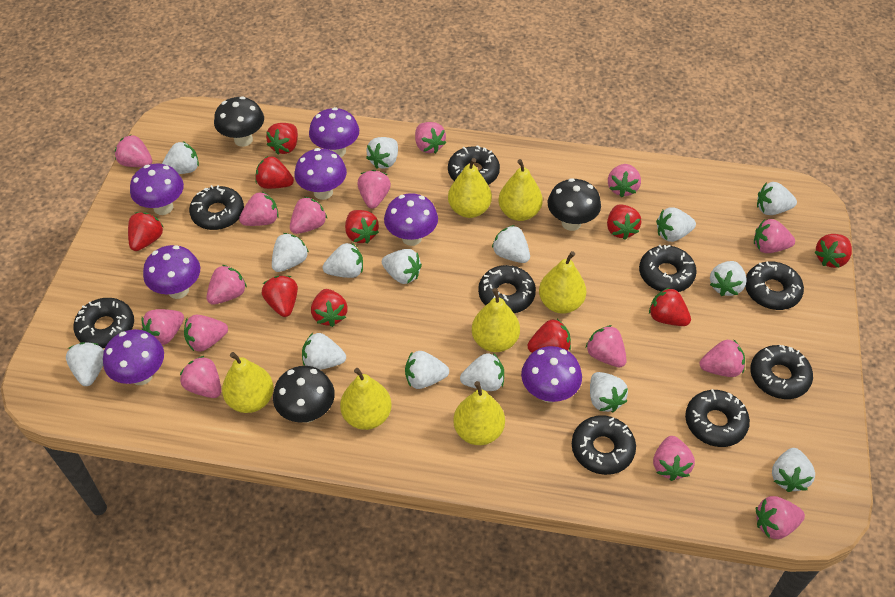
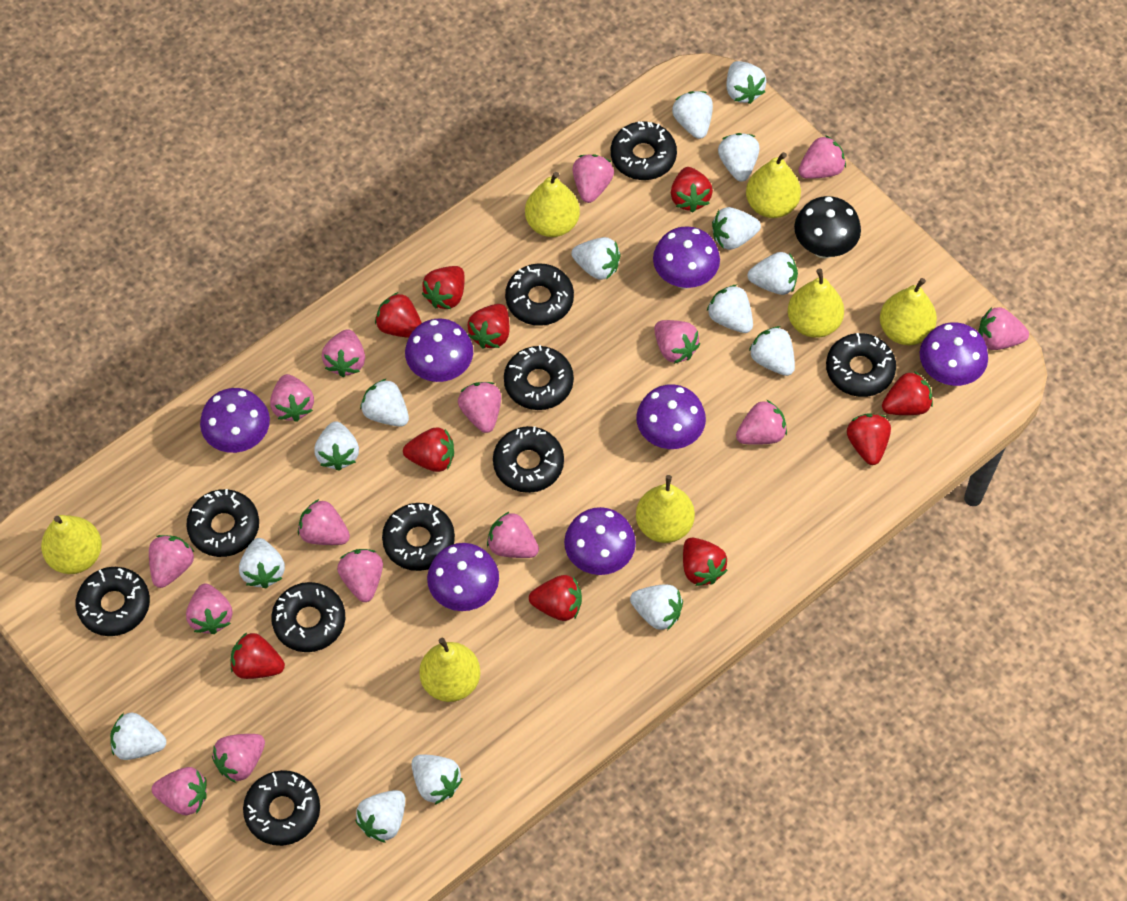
black donut: 9 -> 10
black mushroom: 3 -> 1

